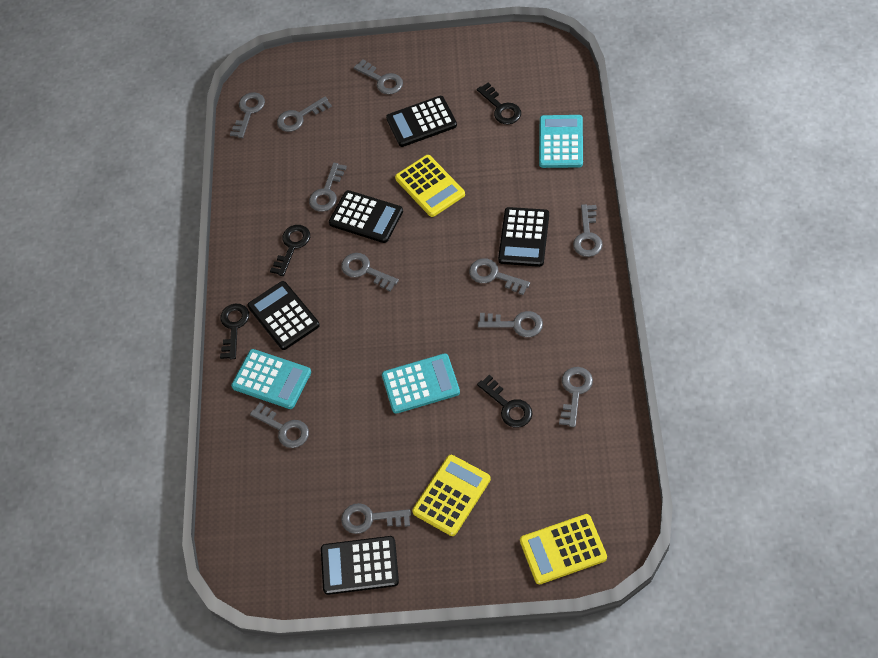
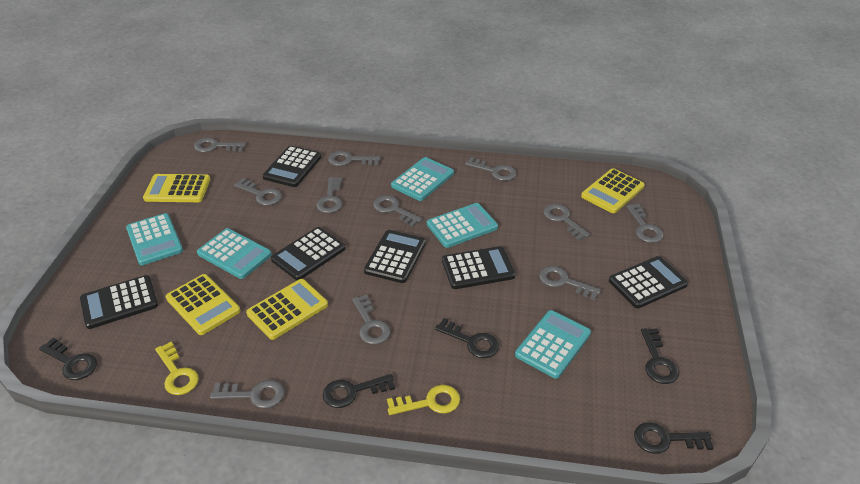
black calculator: 5 -> 6
black key: 4 -> 5
turquoise calculator: 3 -> 5
yellow calculator: 3 -> 4
yellow key: 0 -> 2

